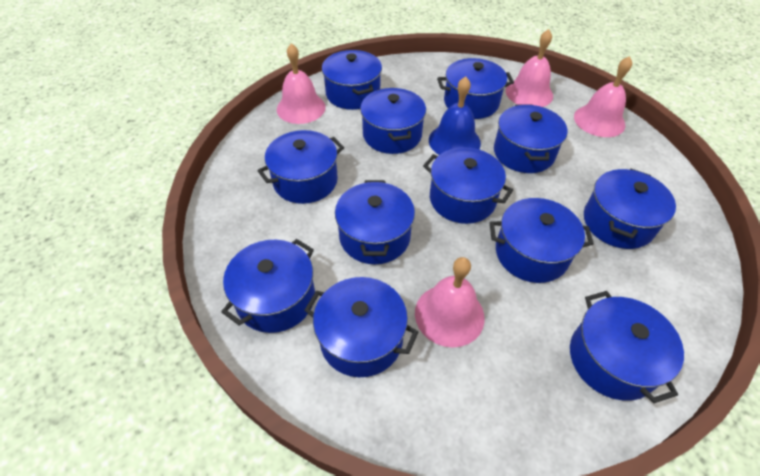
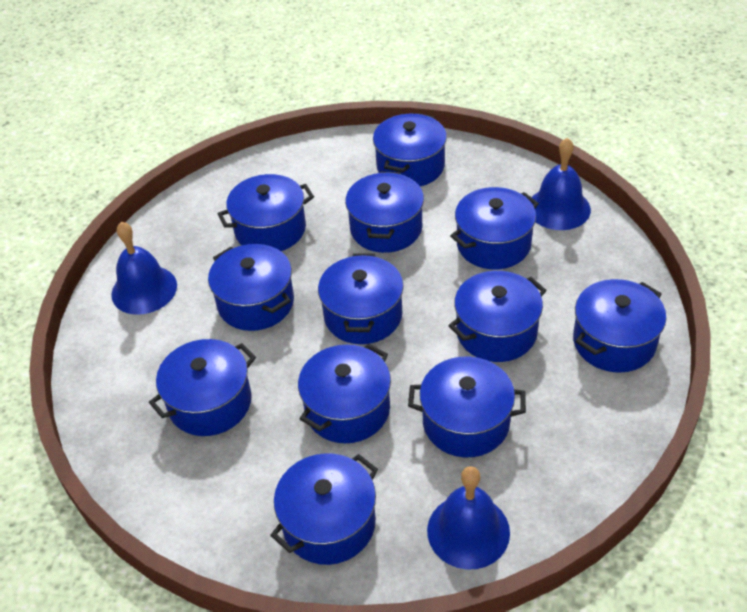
blue bell: 1 -> 3
pink bell: 4 -> 0

